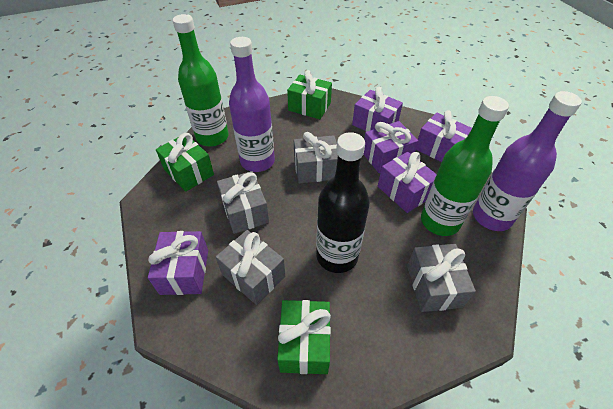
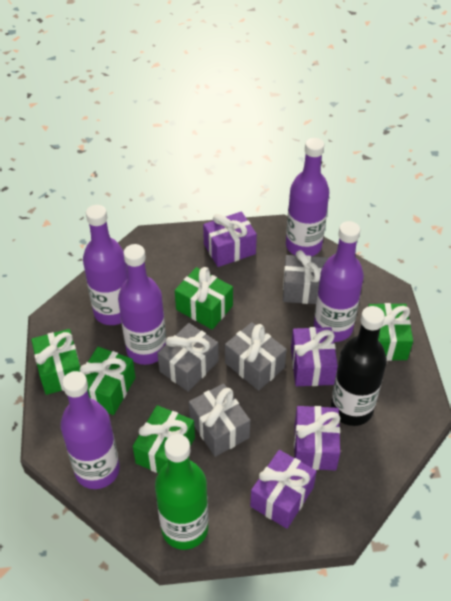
green bottle: 2 -> 1
green gift: 3 -> 5
purple bottle: 2 -> 5
purple gift: 5 -> 4

